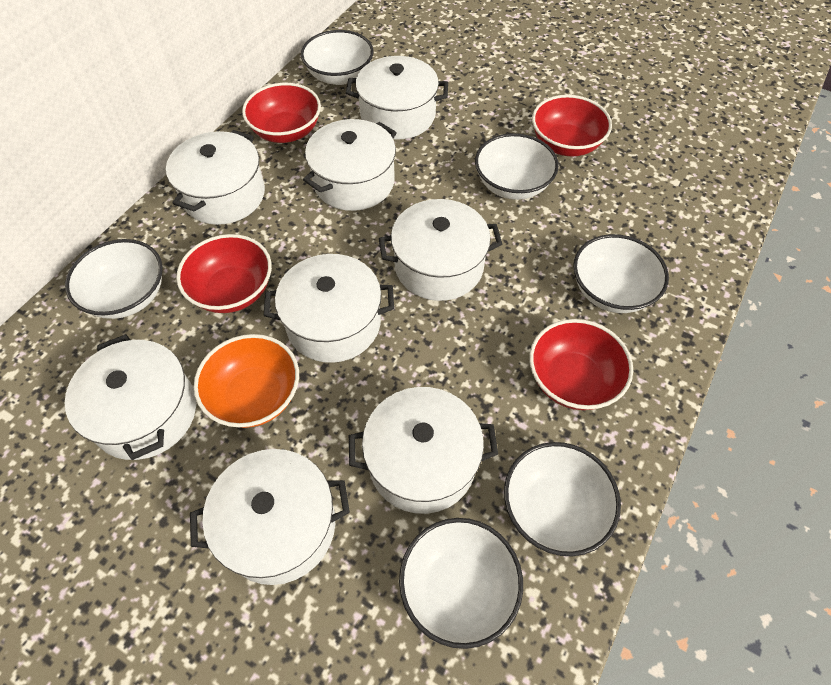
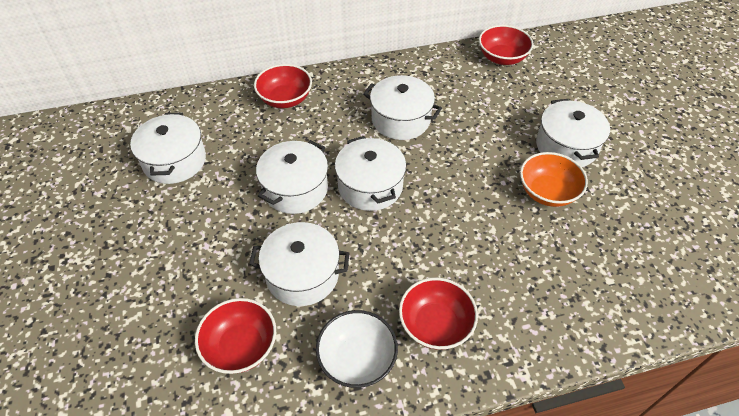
white bowl: 6 -> 1
white pot: 8 -> 6

